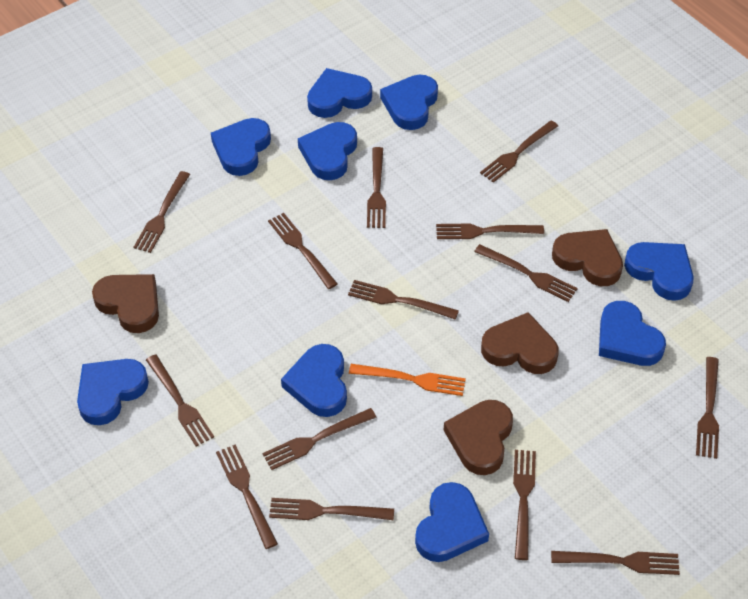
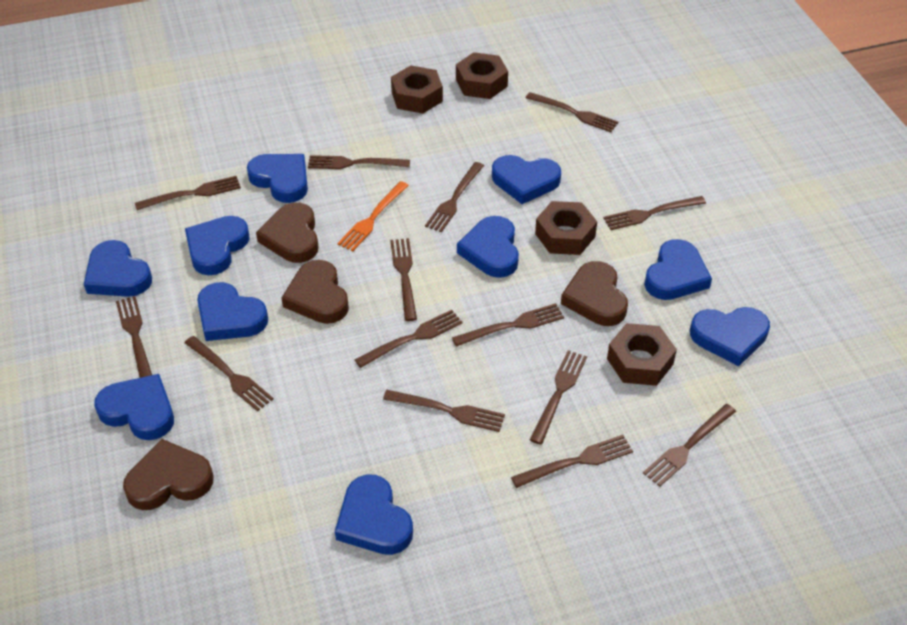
blue heart: 9 -> 10
brown nut: 0 -> 4

